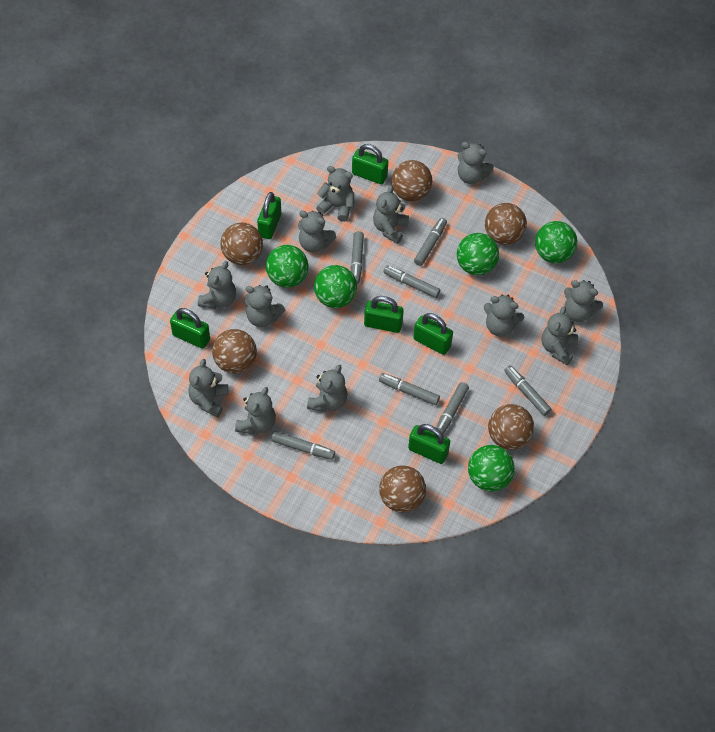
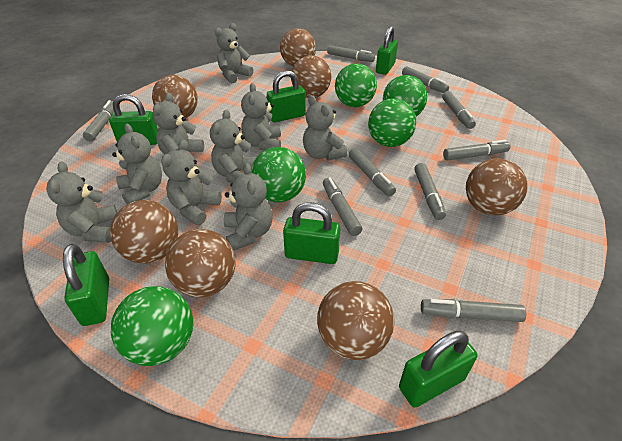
brown ball: 6 -> 7
grey marker: 7 -> 9
grey teddy bear: 12 -> 9

